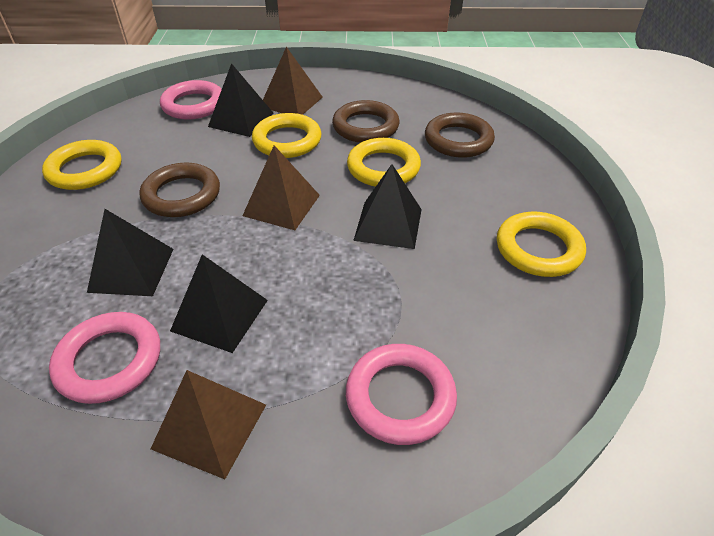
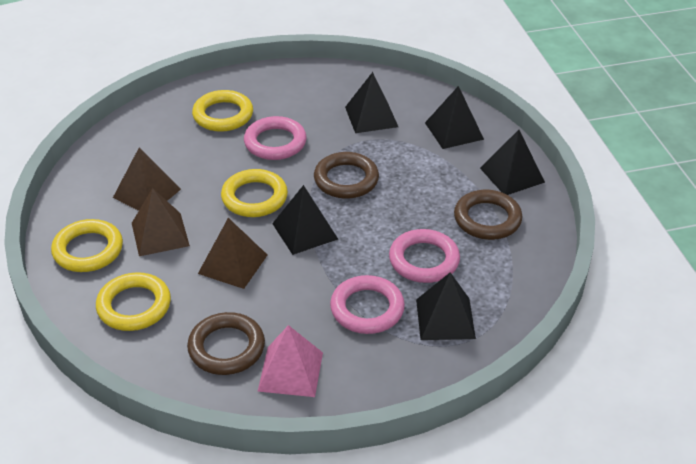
black pyramid: 4 -> 5
pink pyramid: 0 -> 1

